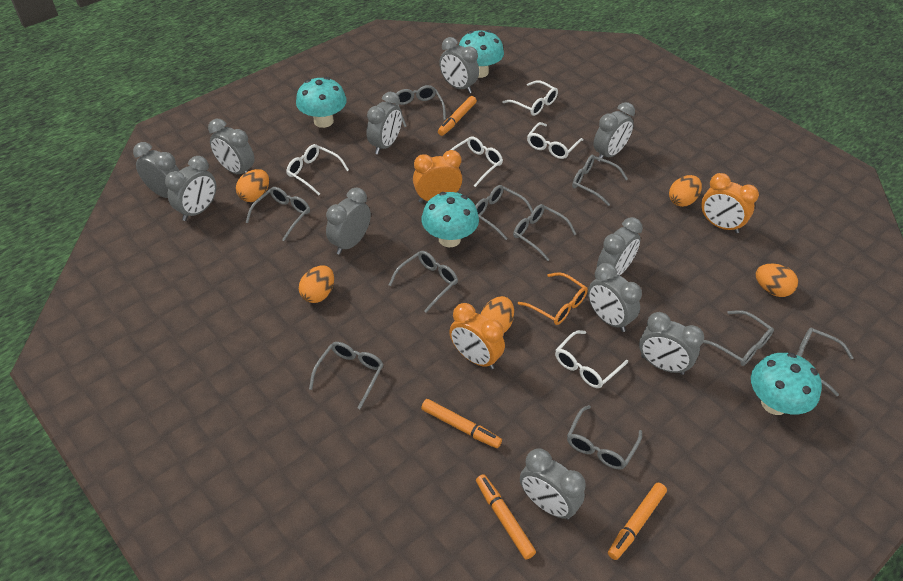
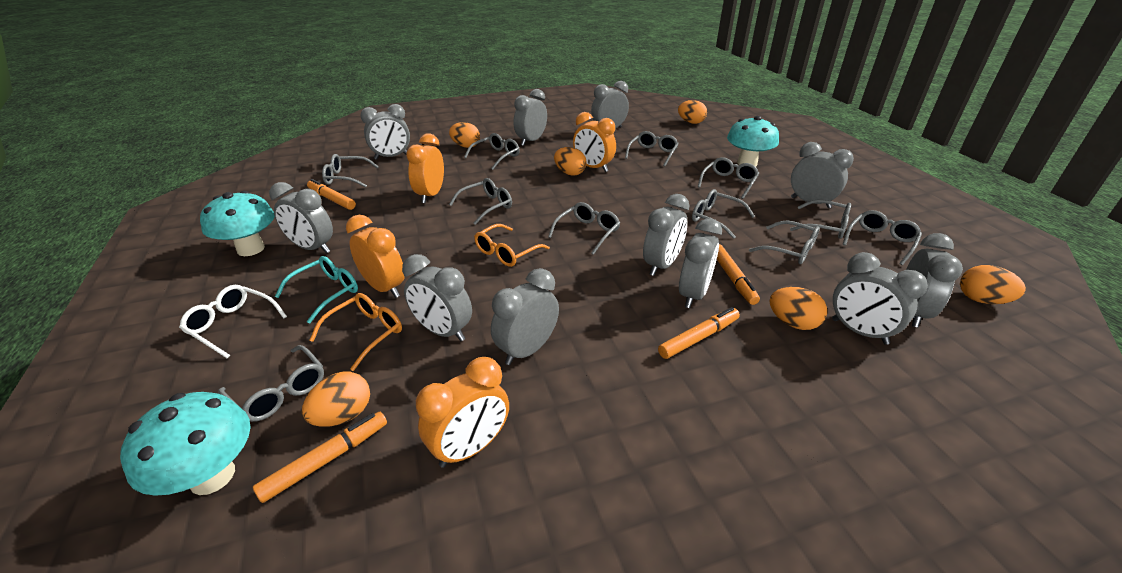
grey glasses: 10 -> 11
orange clock: 3 -> 4
orange egg: 5 -> 6
orange glasses: 1 -> 2
turquoise glasses: 0 -> 1
turquoise mushroom: 4 -> 3
white glasses: 5 -> 1

